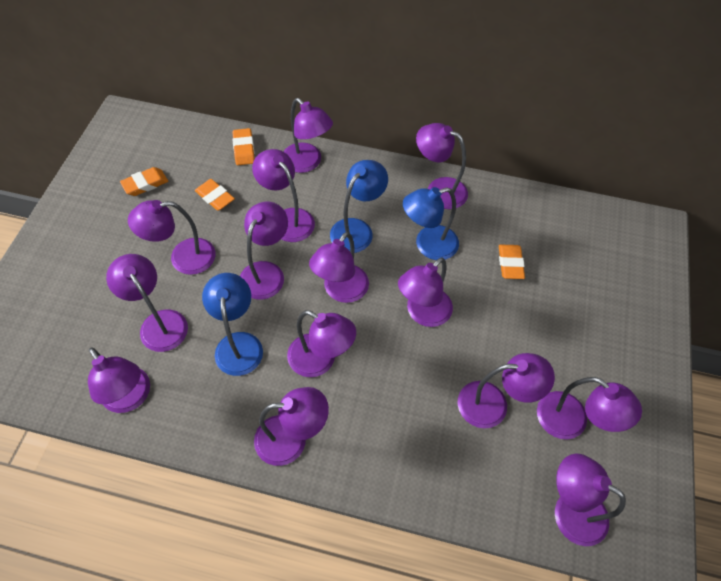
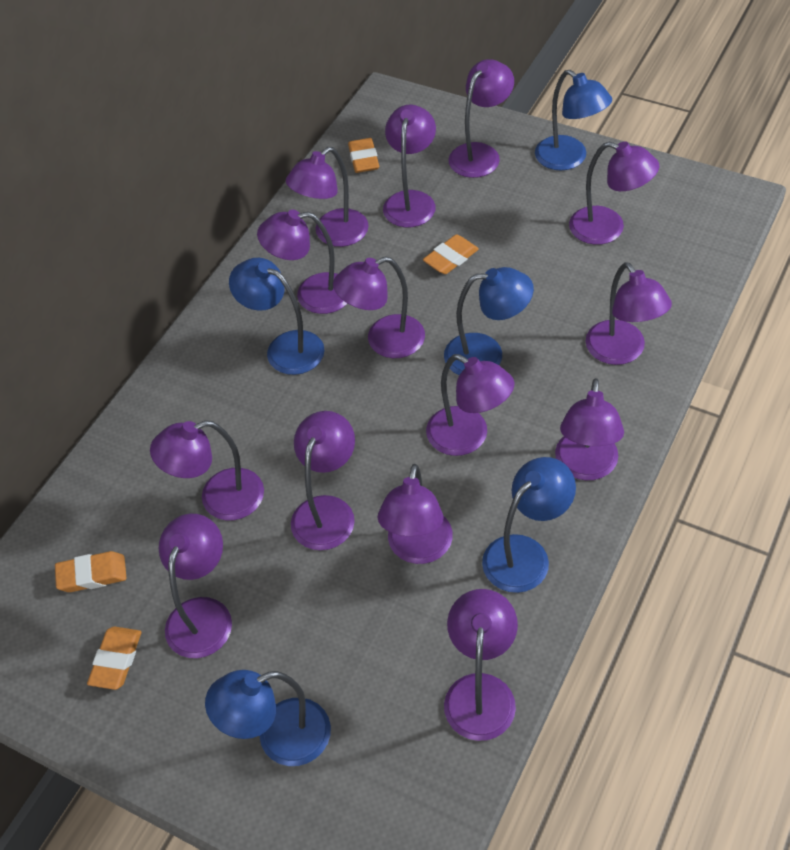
blue lamp: 3 -> 5

